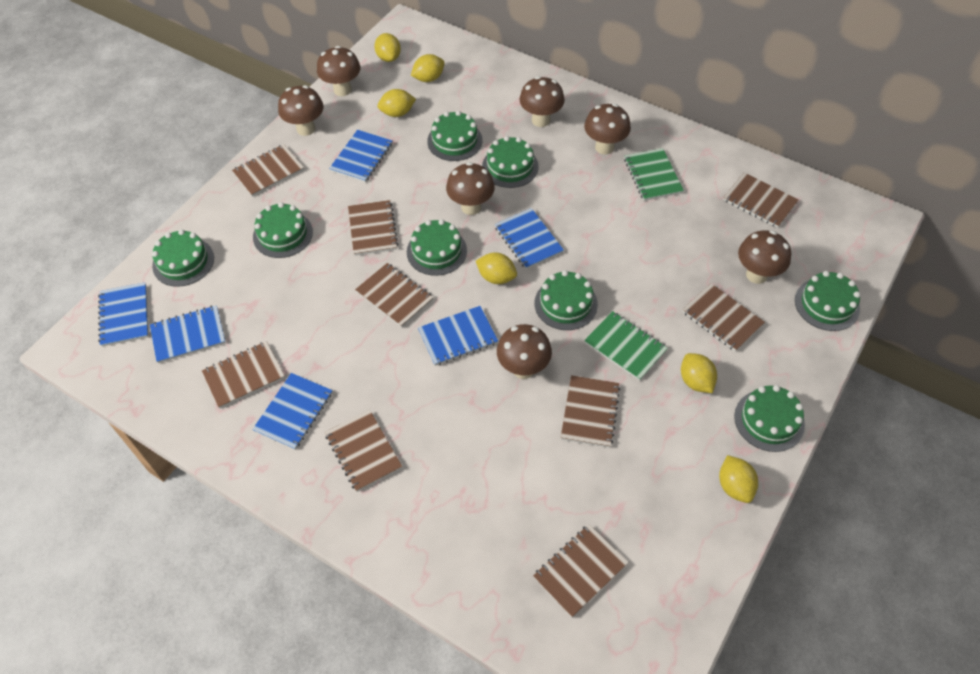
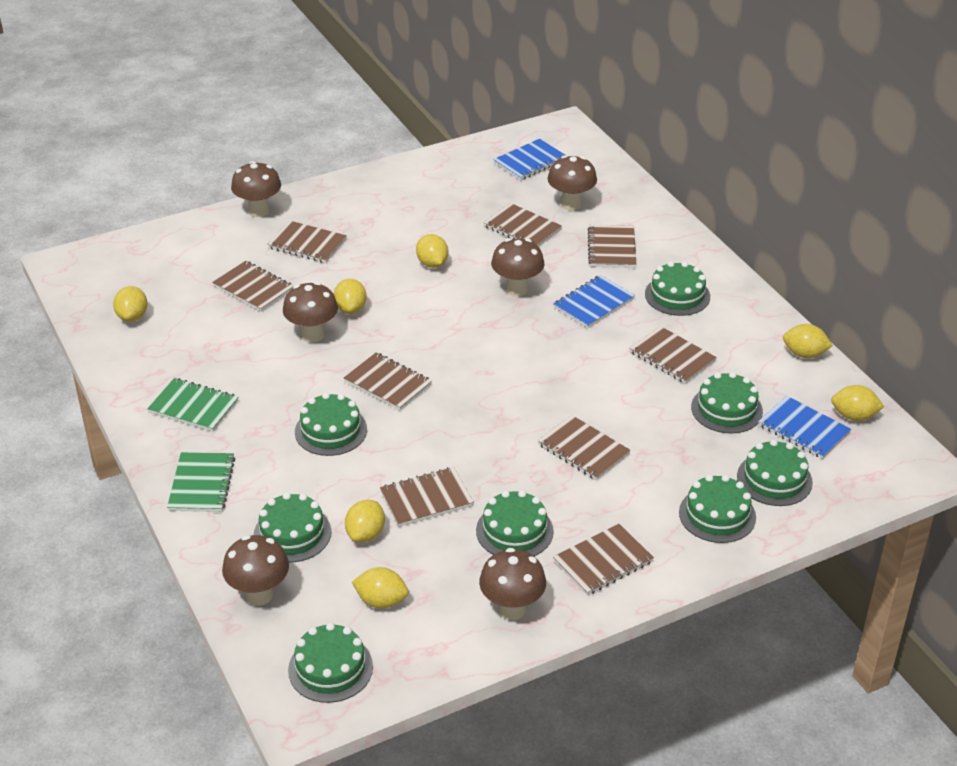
blue notebook: 6 -> 3
brown mushroom: 7 -> 6
yellow lemon: 6 -> 7

